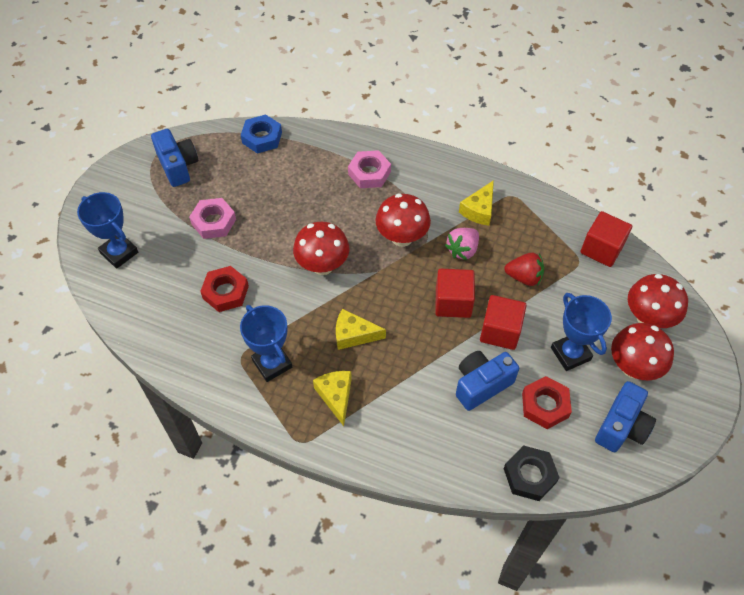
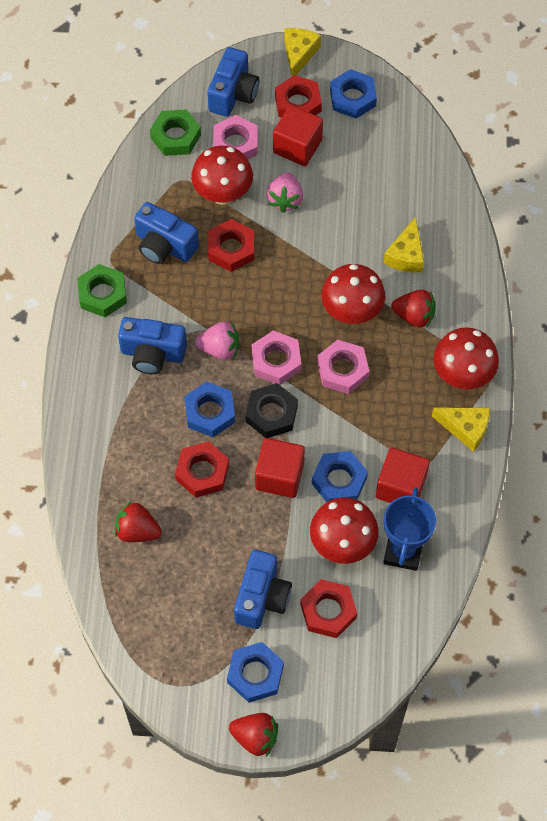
blue camera: 3 -> 4
blue nut: 1 -> 4
blue trophy: 3 -> 1
green nut: 0 -> 2
pink nut: 2 -> 3
pink strawberry: 1 -> 2
red nut: 2 -> 4
red strawberry: 1 -> 3

